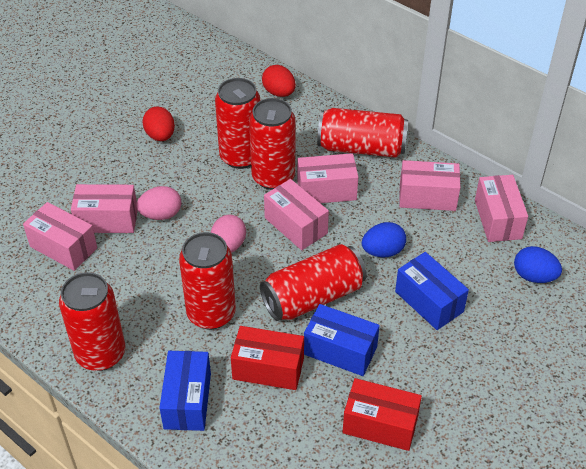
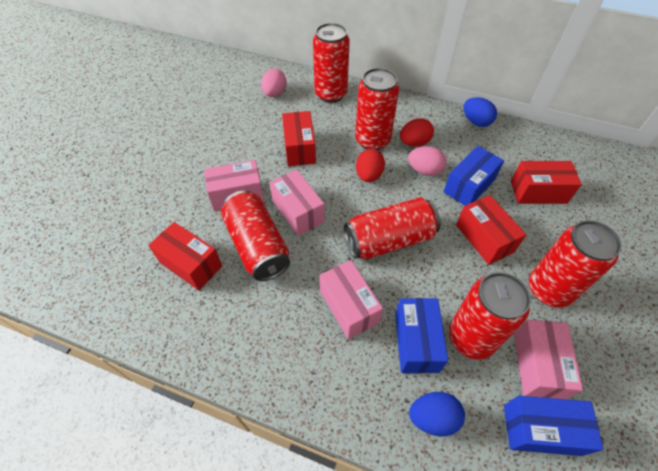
pink box: 6 -> 4
red box: 2 -> 4

